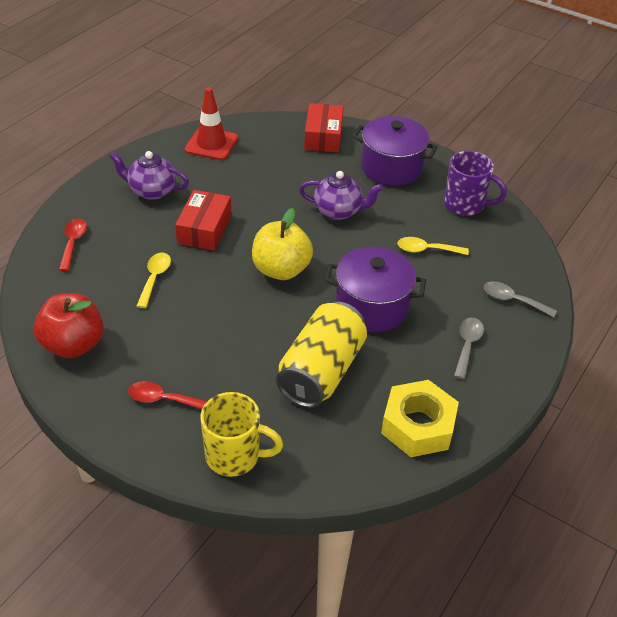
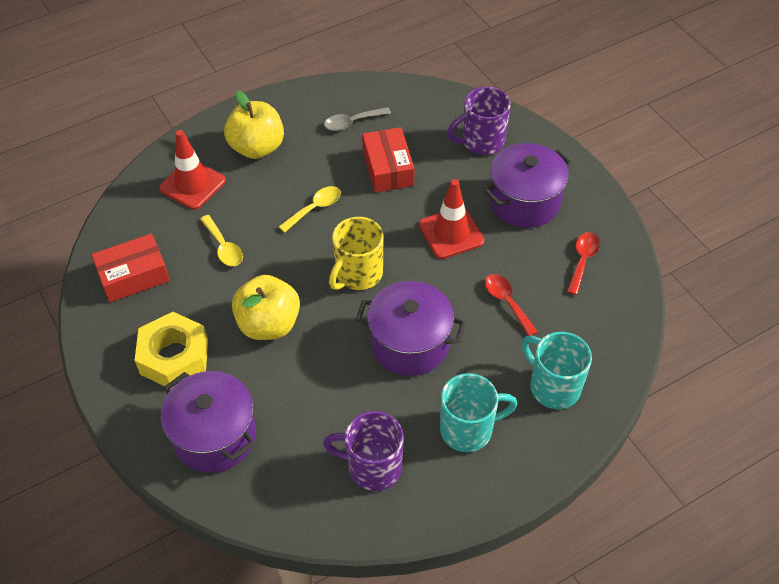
grey spoon: 2 -> 1
purple mug: 1 -> 2
purple pot: 2 -> 3
purple teapot: 2 -> 0
red apple: 1 -> 0
red traffic cone: 1 -> 2
turquoise mug: 0 -> 2
yellow apple: 1 -> 2
yellow can: 1 -> 0

